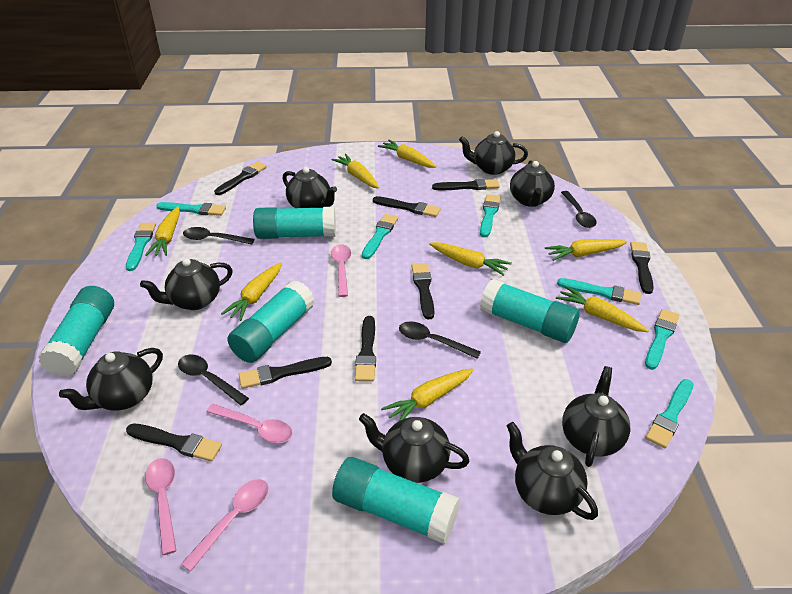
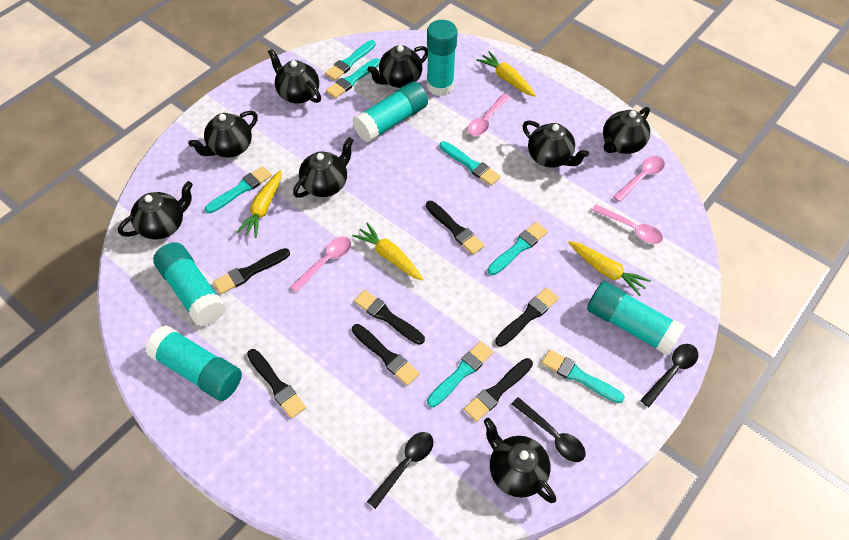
black brush: 8 -> 7
black spoon: 4 -> 3
yellow carrot: 8 -> 4

